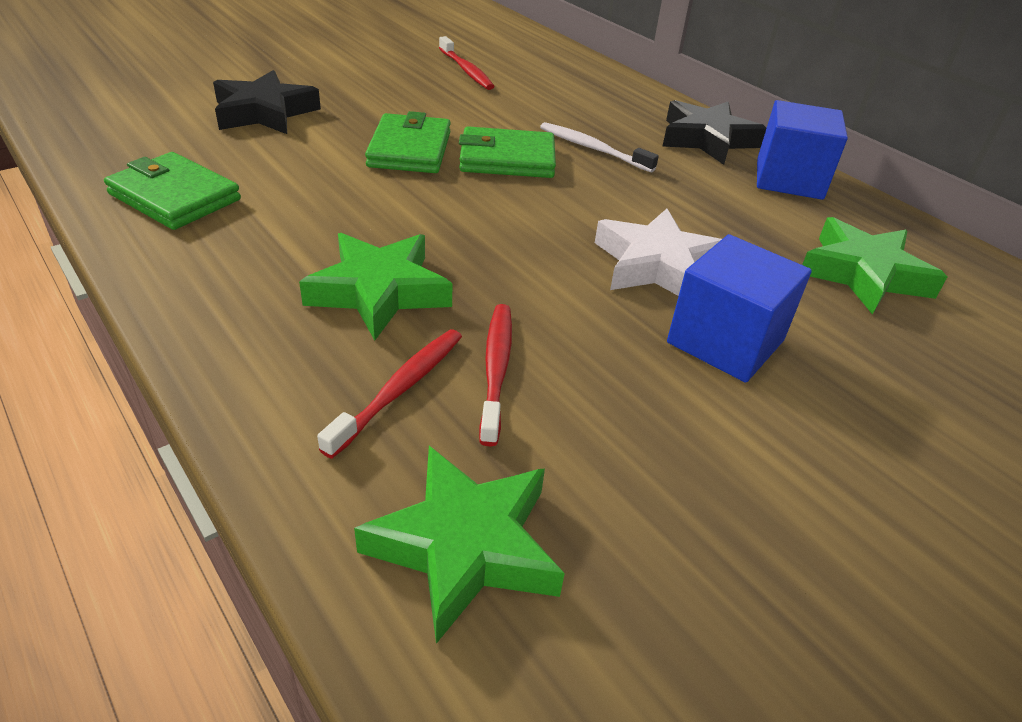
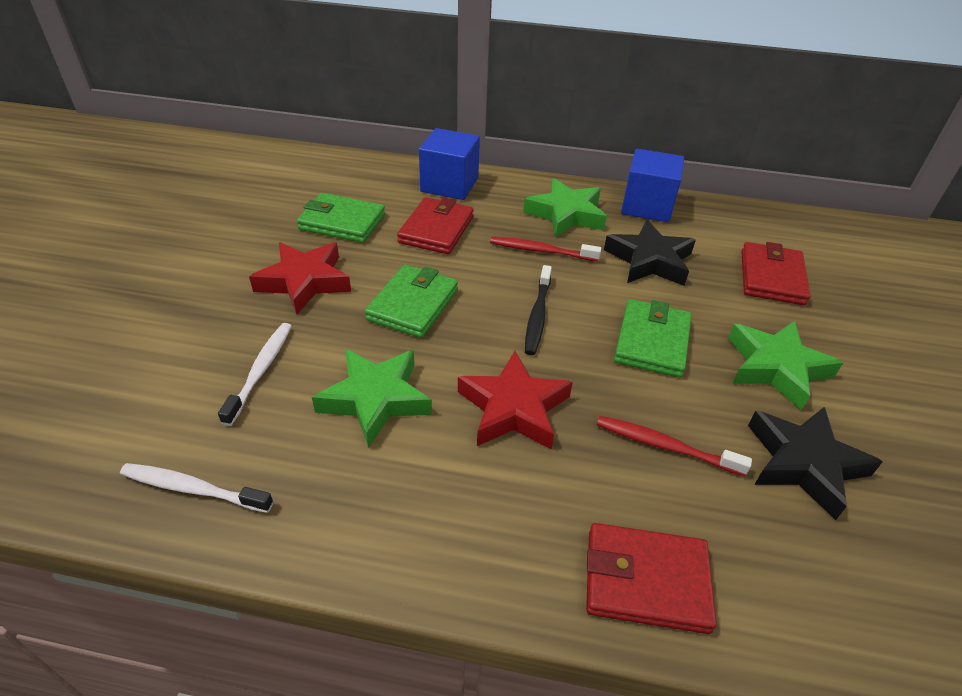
black toothbrush: 0 -> 1
red star: 0 -> 2
red toothbrush: 3 -> 2
red wallet: 0 -> 3
white star: 1 -> 0
white toothbrush: 1 -> 2

